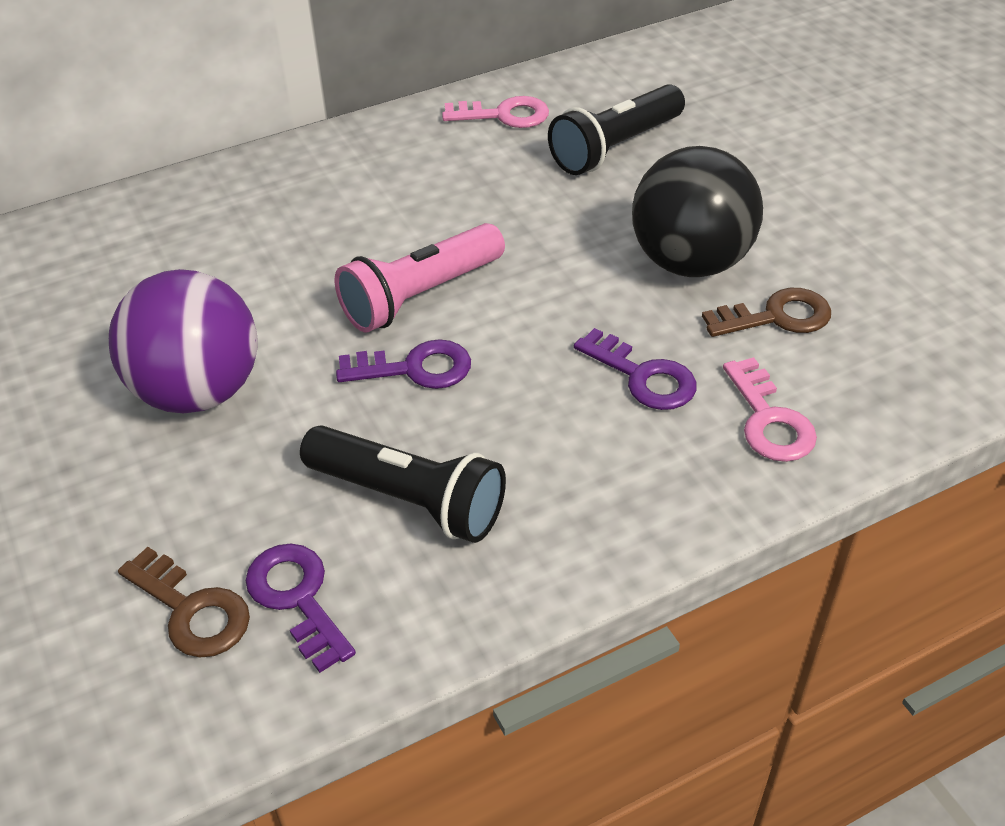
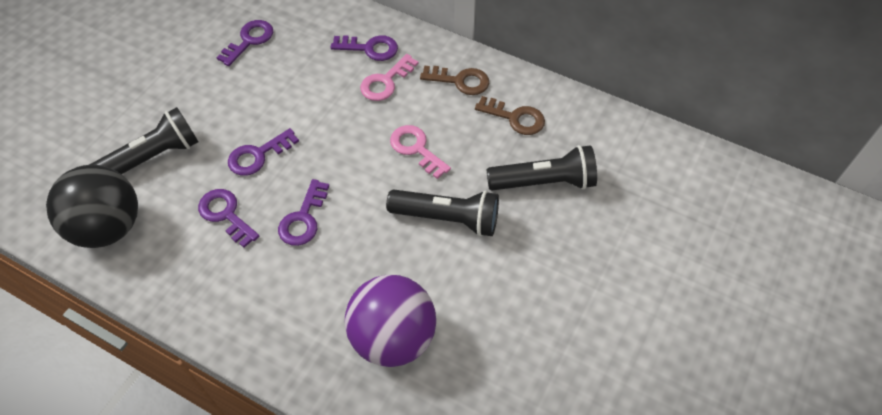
black flashlight: 2 -> 3
pink flashlight: 1 -> 0
purple key: 3 -> 5

